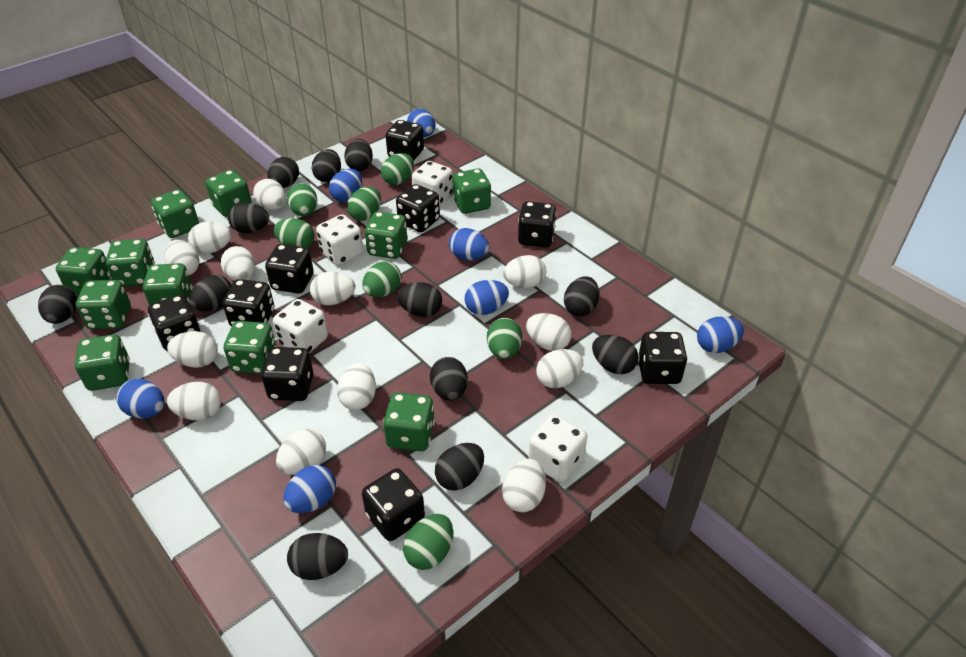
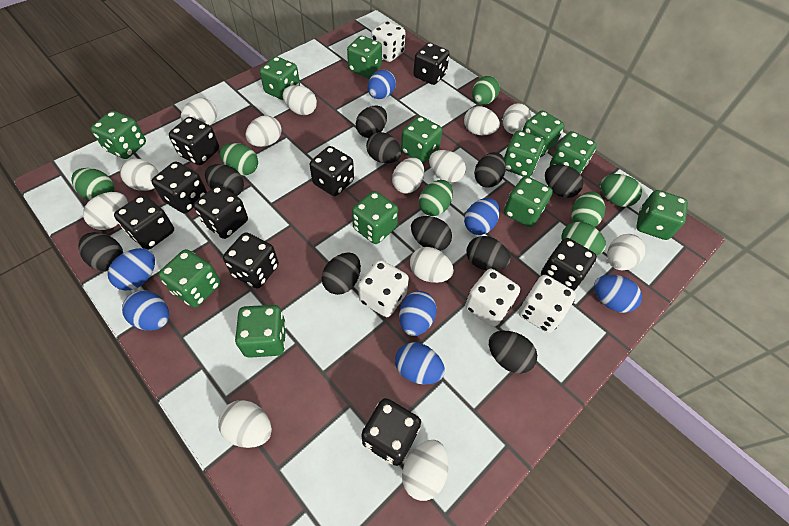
black egg: 12 -> 10
green dice: 11 -> 12

